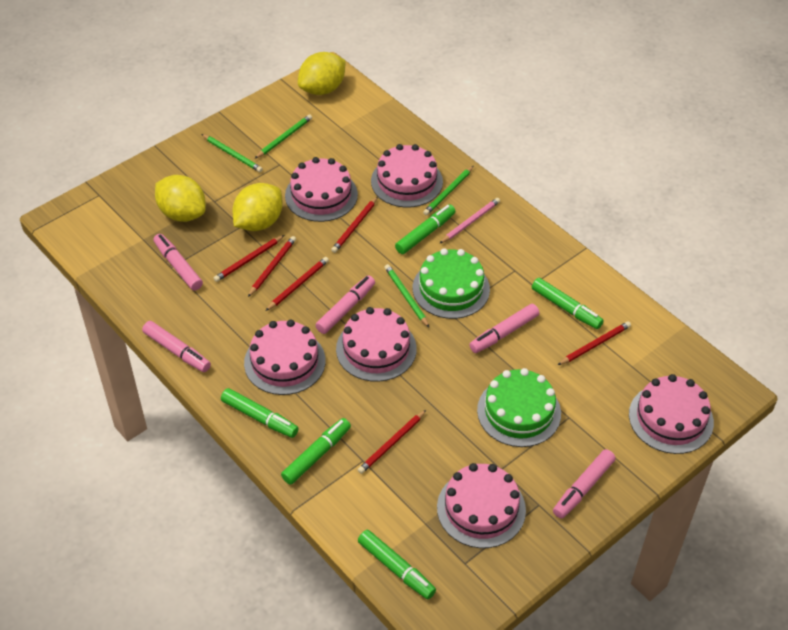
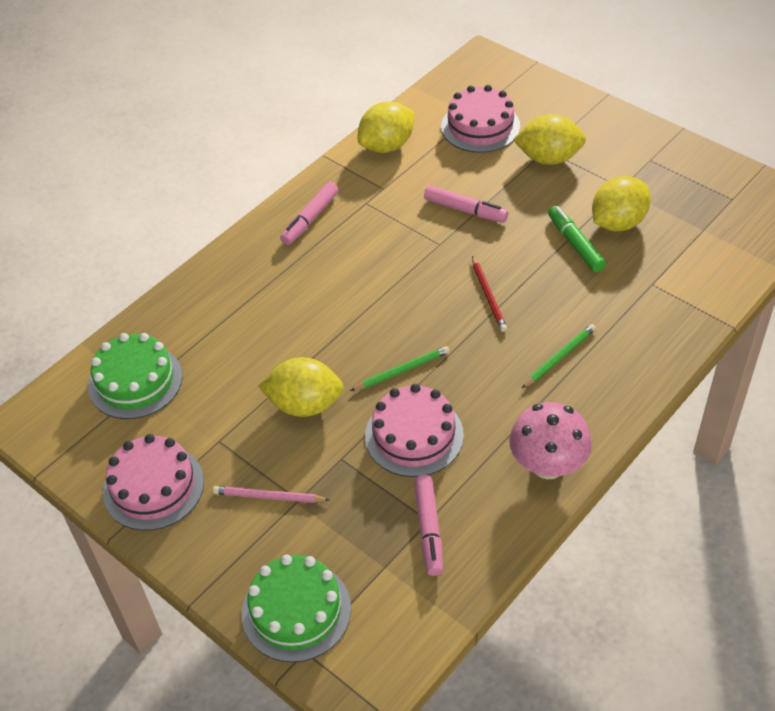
green marker: 5 -> 1
green pencil: 4 -> 2
pink cake: 6 -> 3
pink marker: 5 -> 3
pink mushroom: 0 -> 1
red pencil: 6 -> 1
yellow lemon: 3 -> 4

